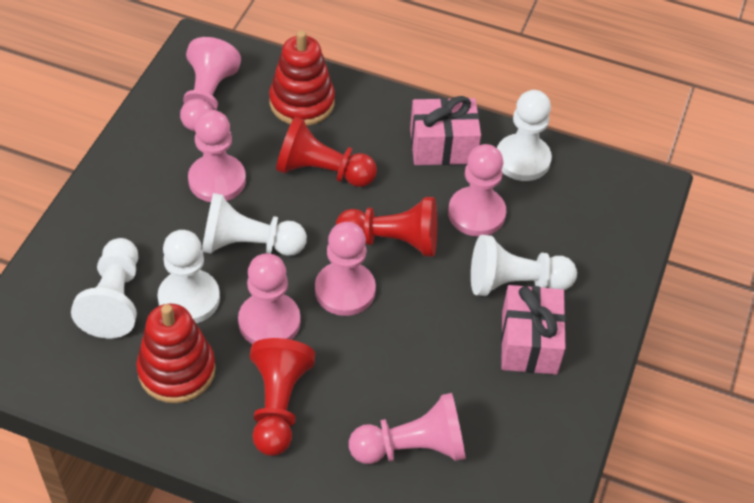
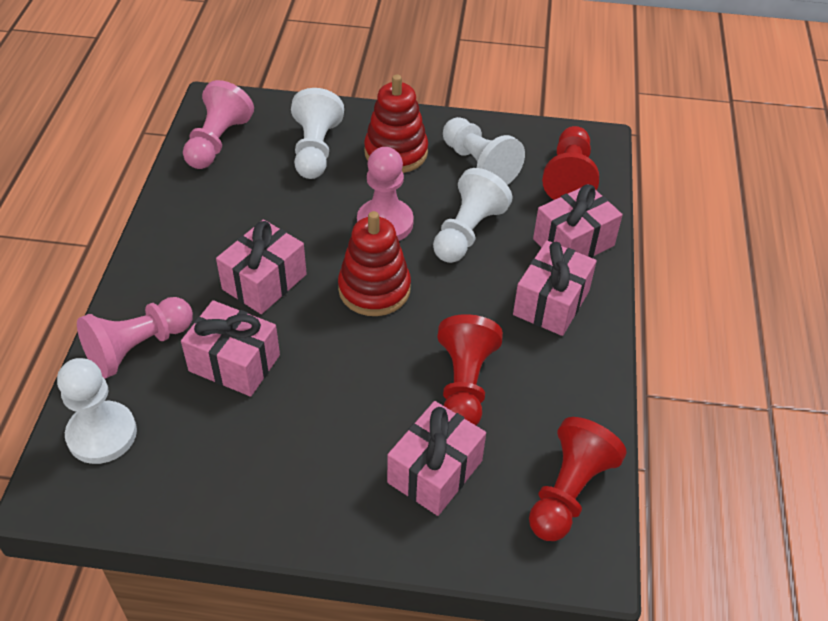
pink gift: 2 -> 5
pink pawn: 6 -> 3
white pawn: 5 -> 4

